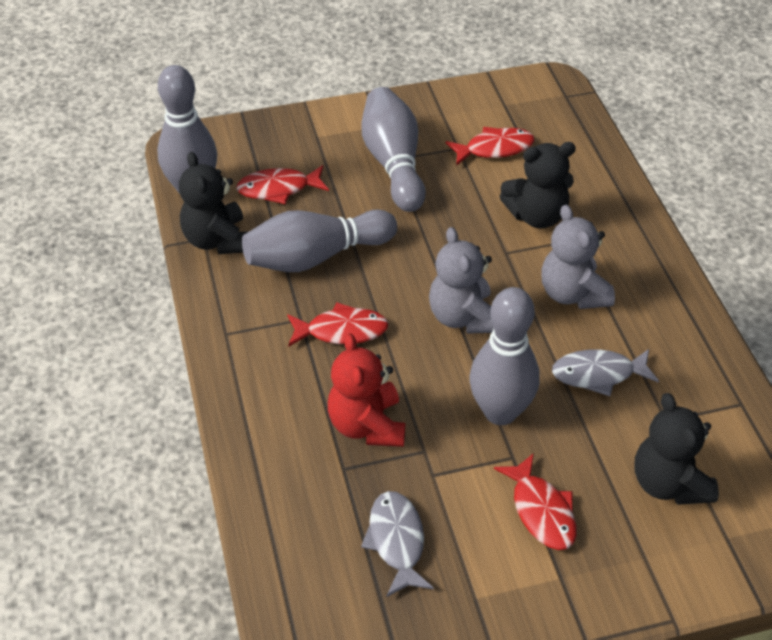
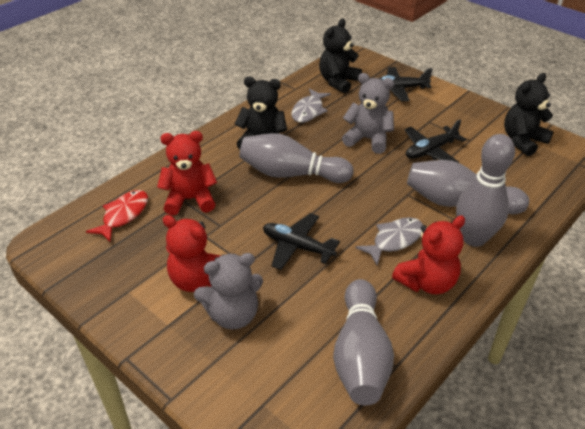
black plane: 0 -> 3
red fish: 4 -> 1
red teddy bear: 1 -> 3

